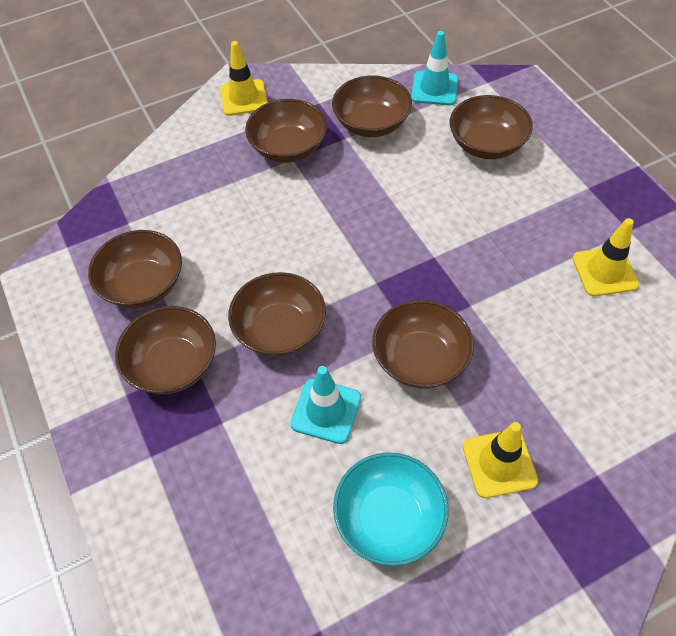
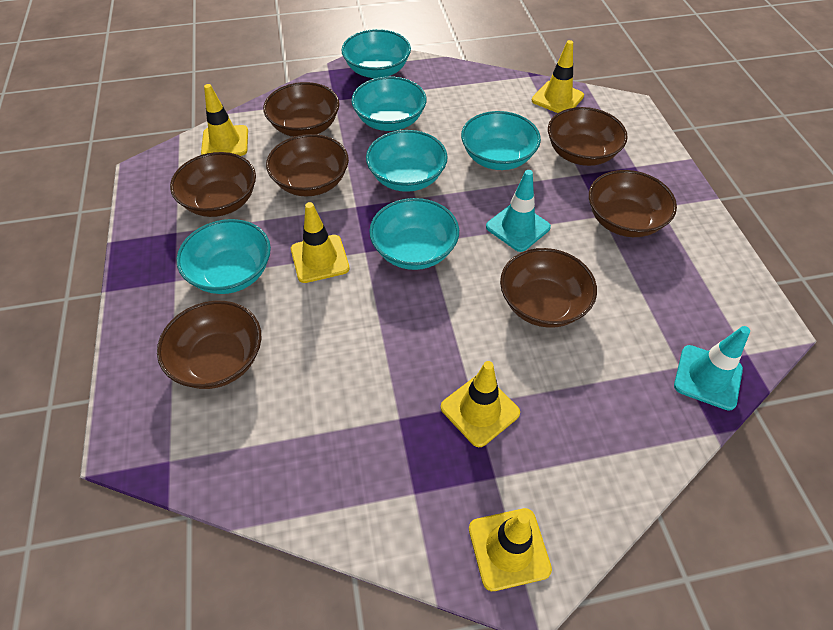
turquoise bowl: 1 -> 6
yellow traffic cone: 3 -> 5

